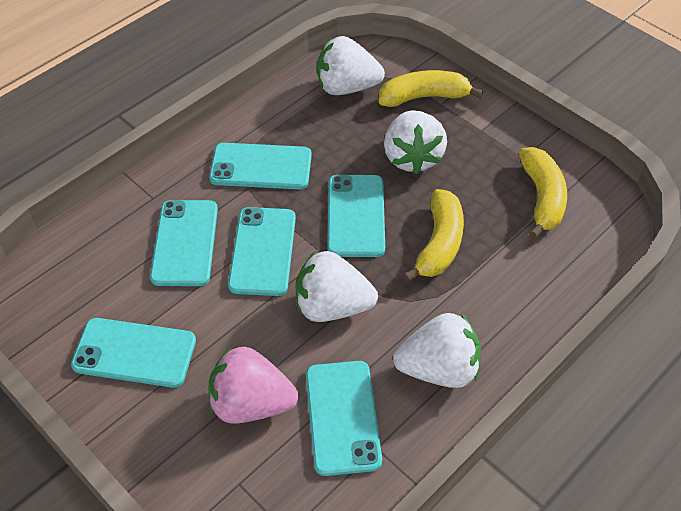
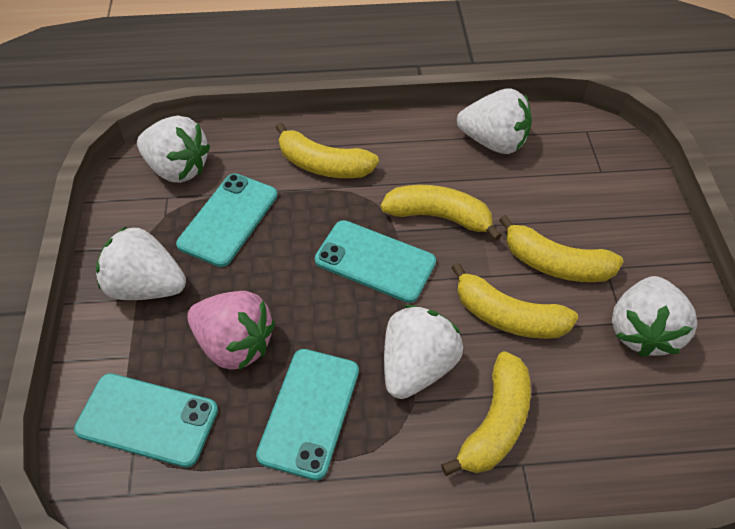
turquoise phone: 6 -> 4
white strawberry: 4 -> 5
yellow banana: 3 -> 5

